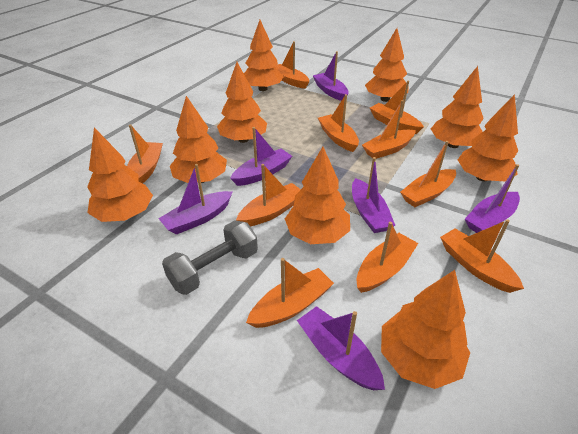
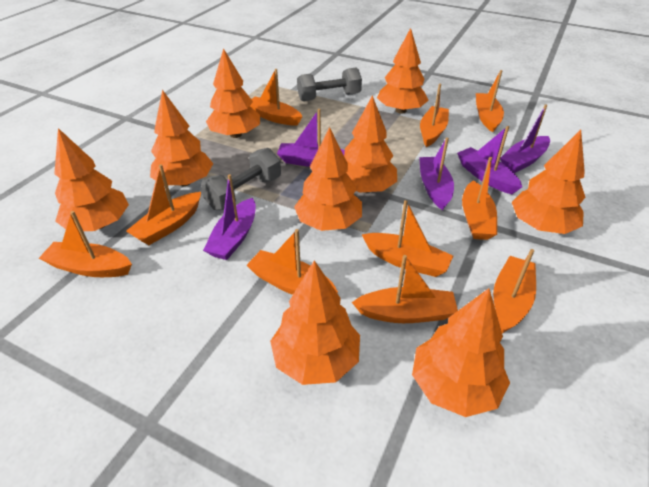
grey dumbbell: 1 -> 2
purple boat: 6 -> 5

